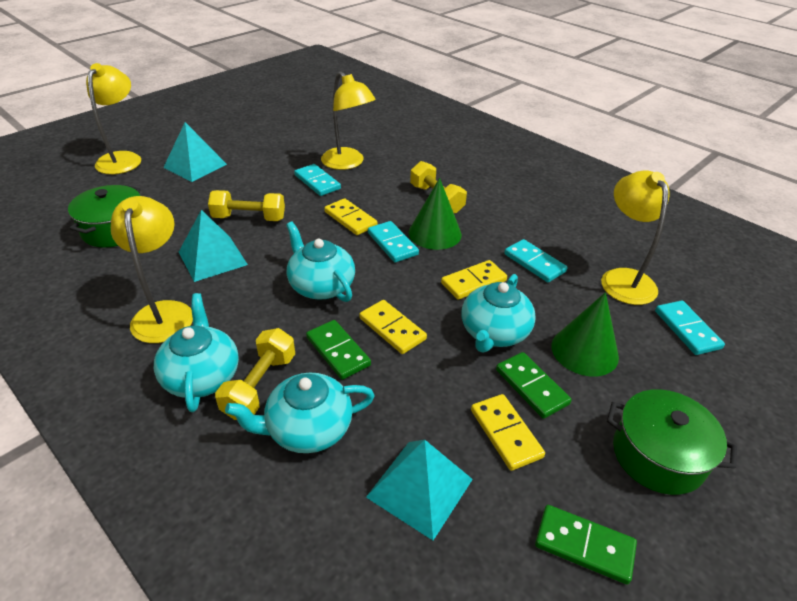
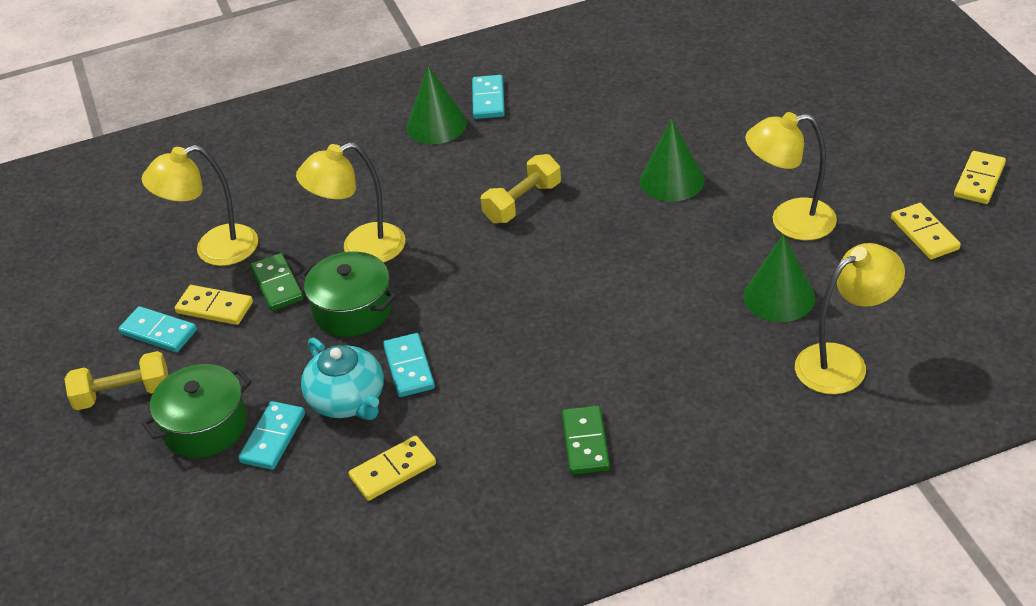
green cone: 2 -> 3
green domino: 3 -> 2
turquoise pyramid: 3 -> 0
turquoise teapot: 4 -> 1
yellow dumbbell: 3 -> 2

